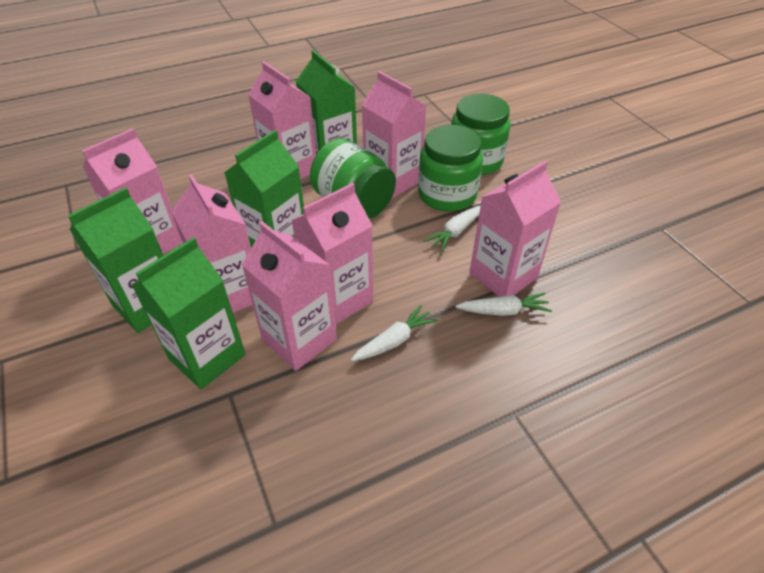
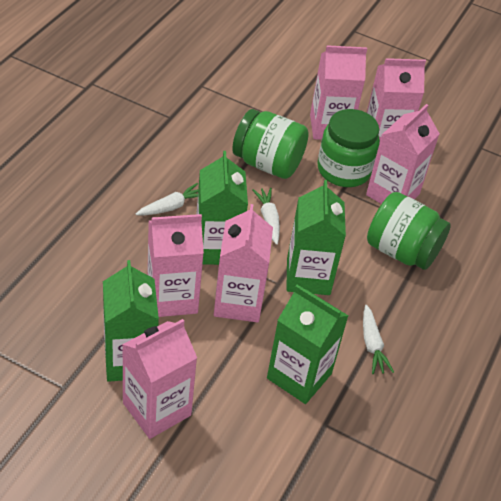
pink carton: 7 -> 6

